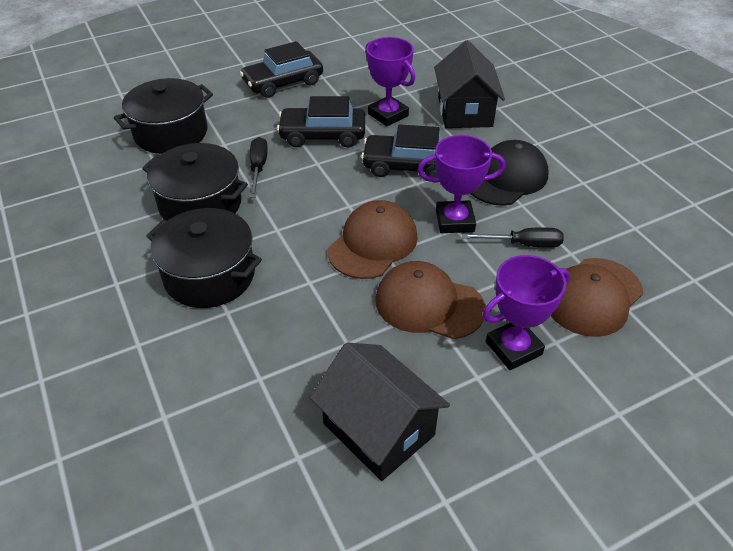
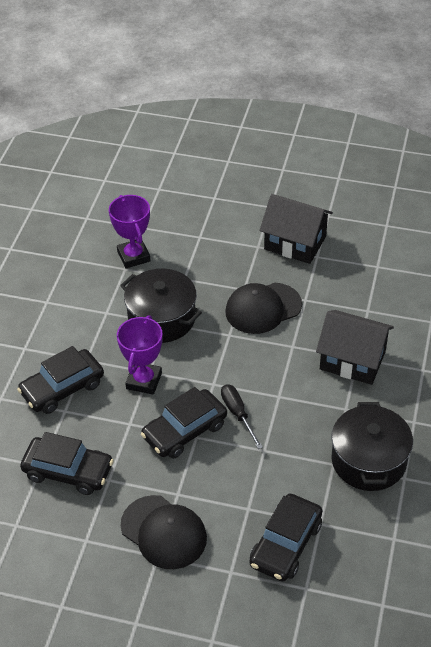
black cap: 1 -> 2
black car: 3 -> 4
black pot: 3 -> 2
black screwdriver: 2 -> 1
brown cap: 3 -> 0
purple trophy: 3 -> 2

